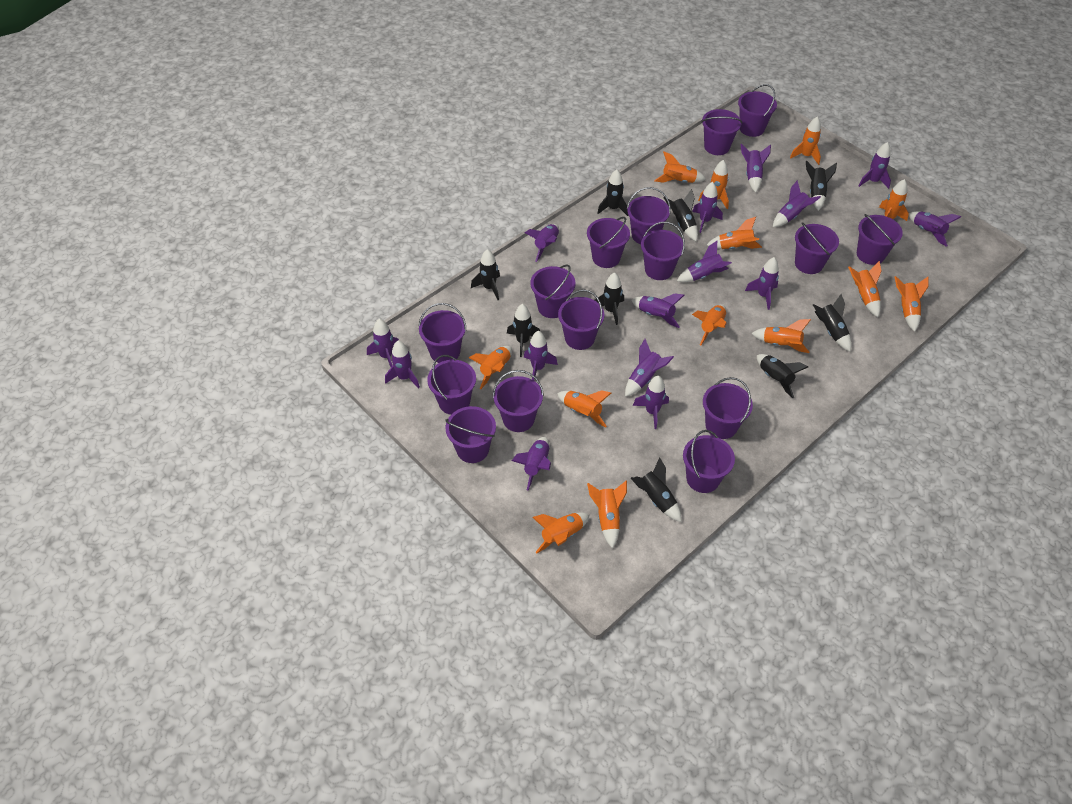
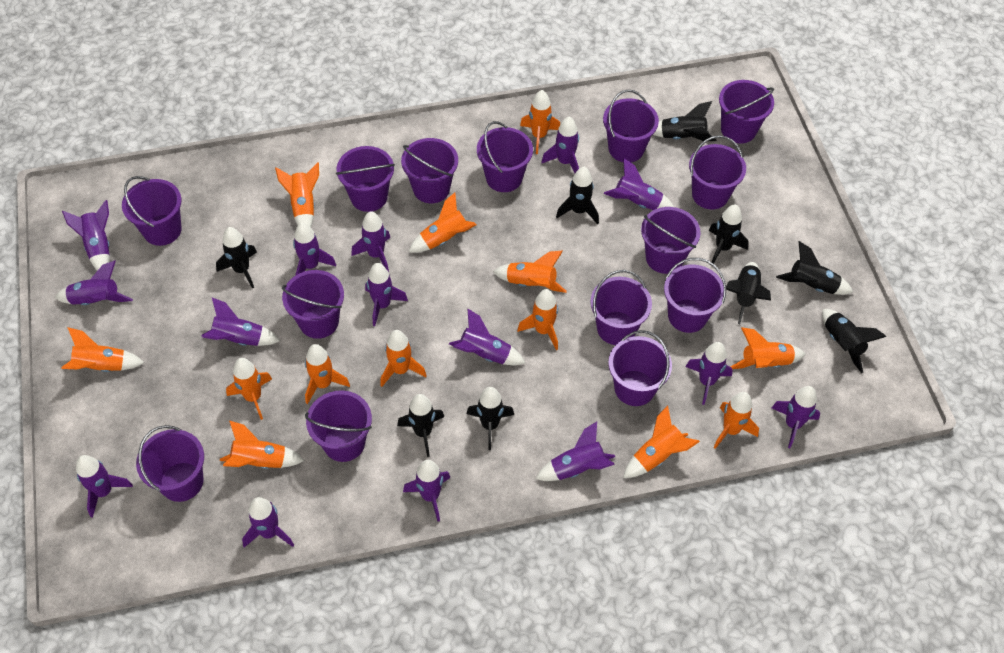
purple bucket: 15 -> 14

